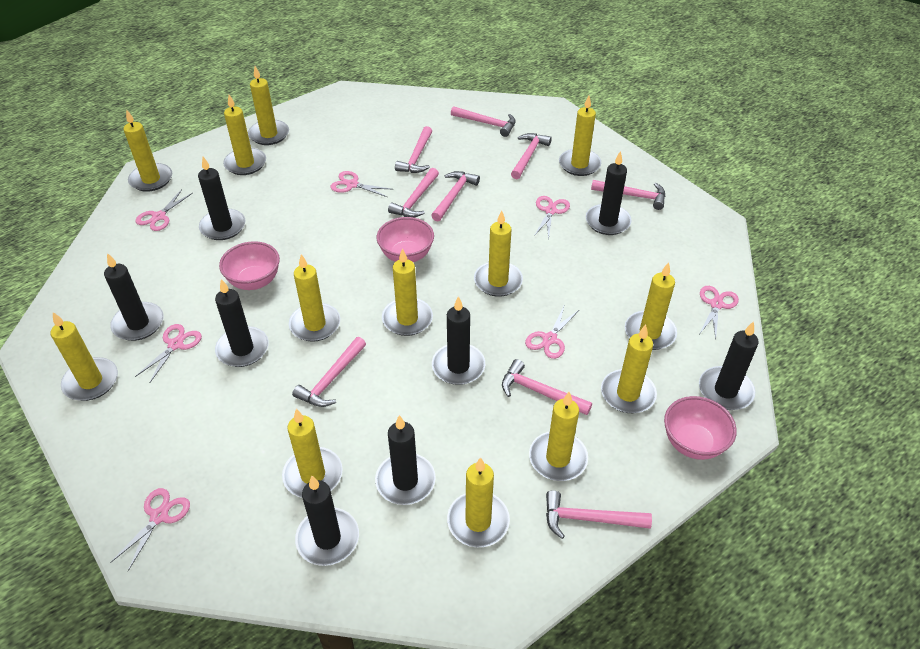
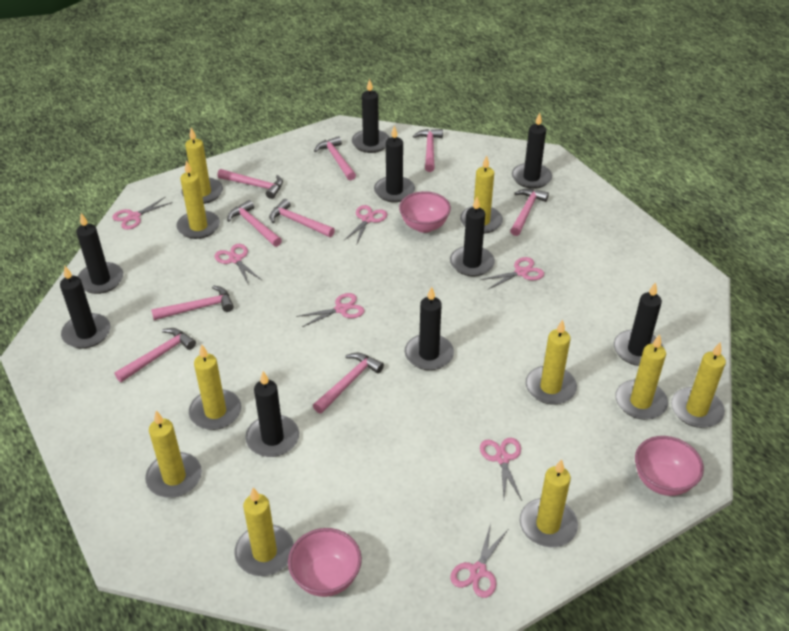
black candle: 8 -> 9
yellow candle: 13 -> 10

